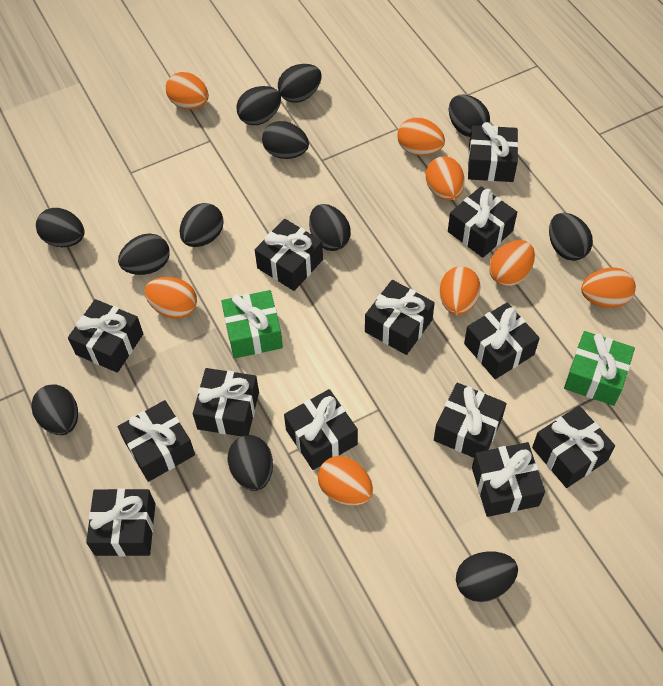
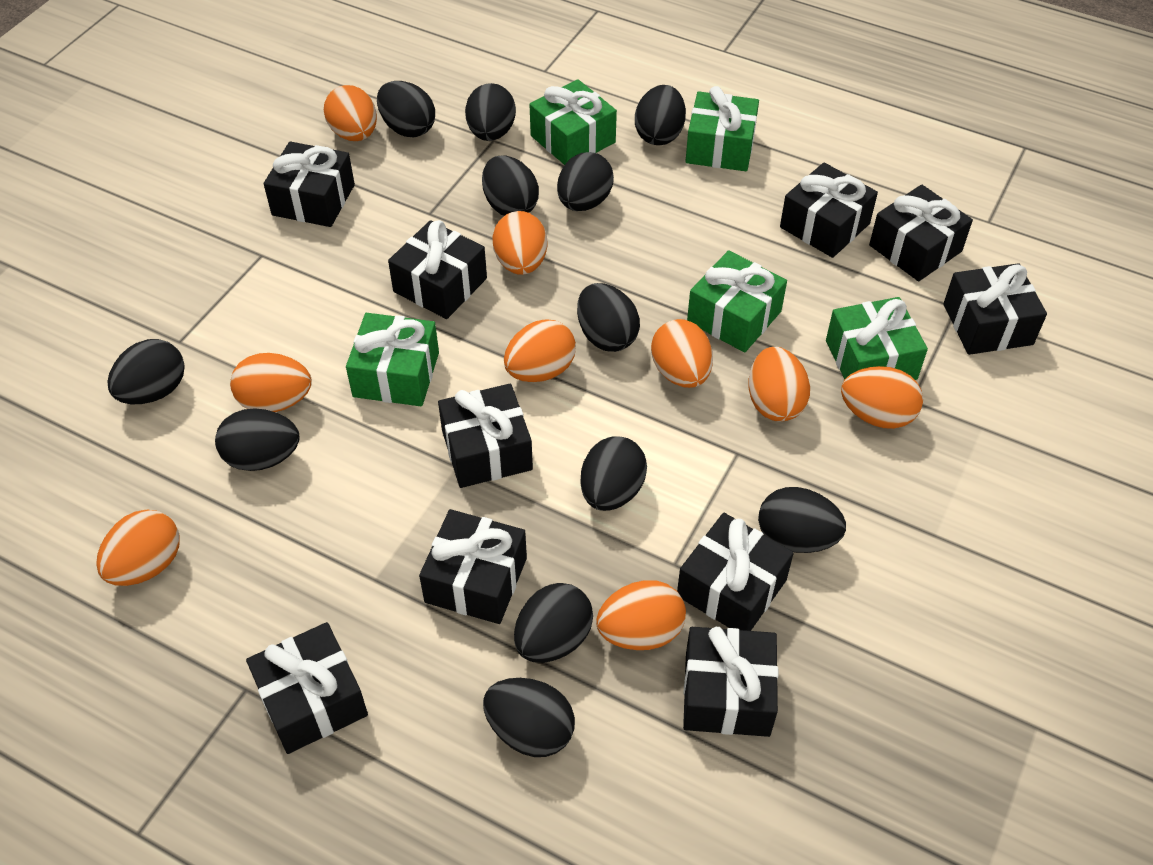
black gift: 13 -> 10
green gift: 2 -> 5
orange egg: 8 -> 9

